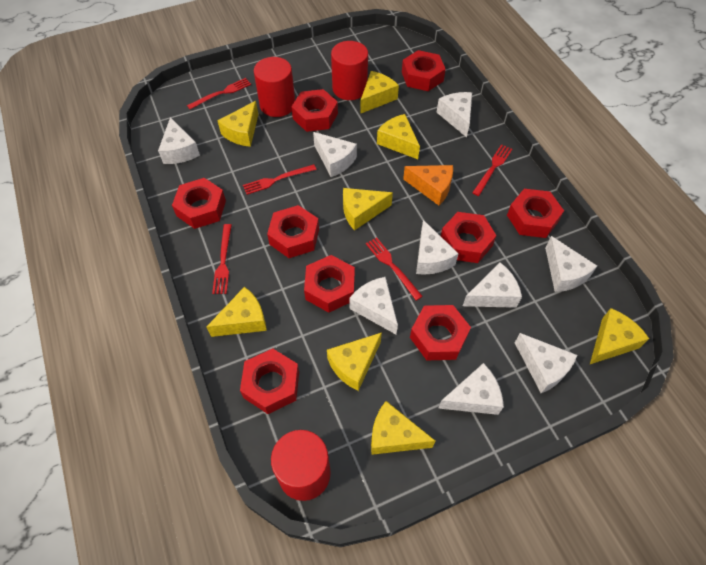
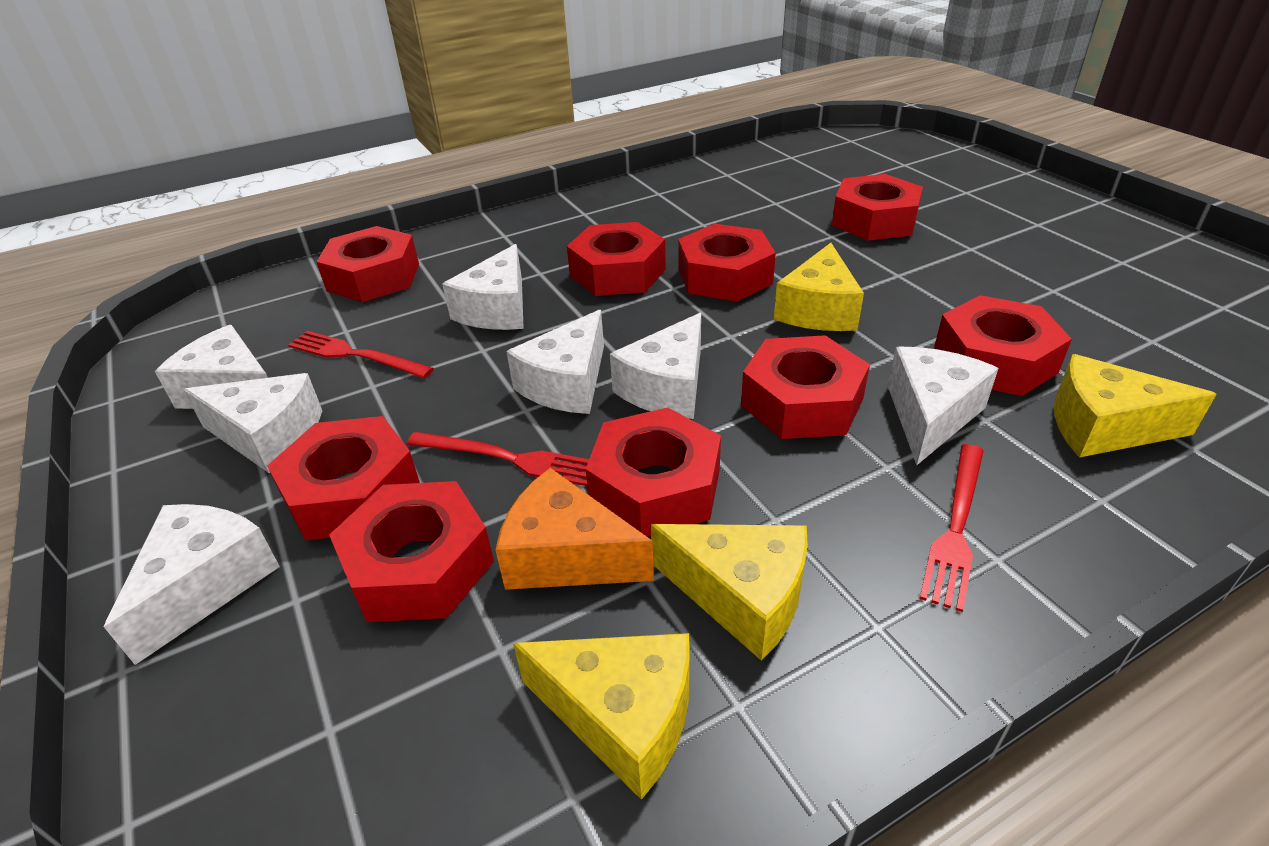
red cylinder: 3 -> 0
red fork: 5 -> 3
white cheese: 9 -> 7
yellow cheese: 8 -> 4

